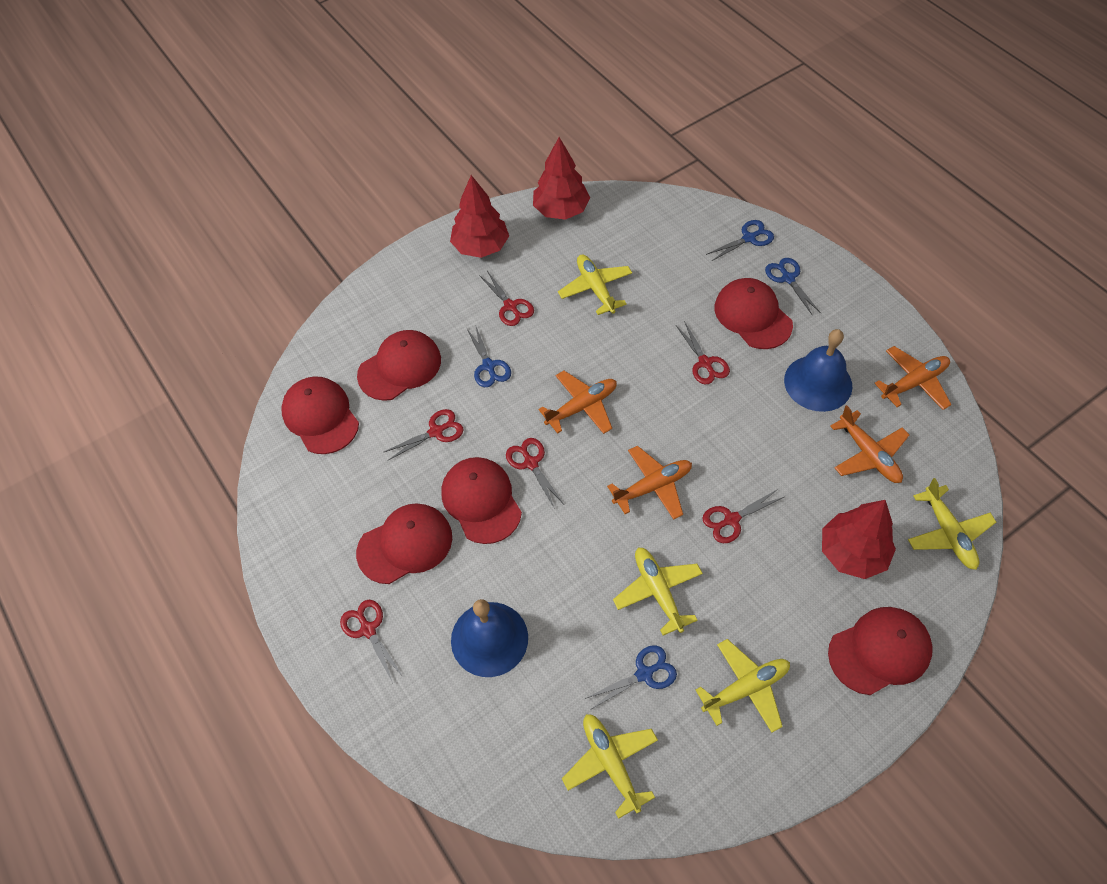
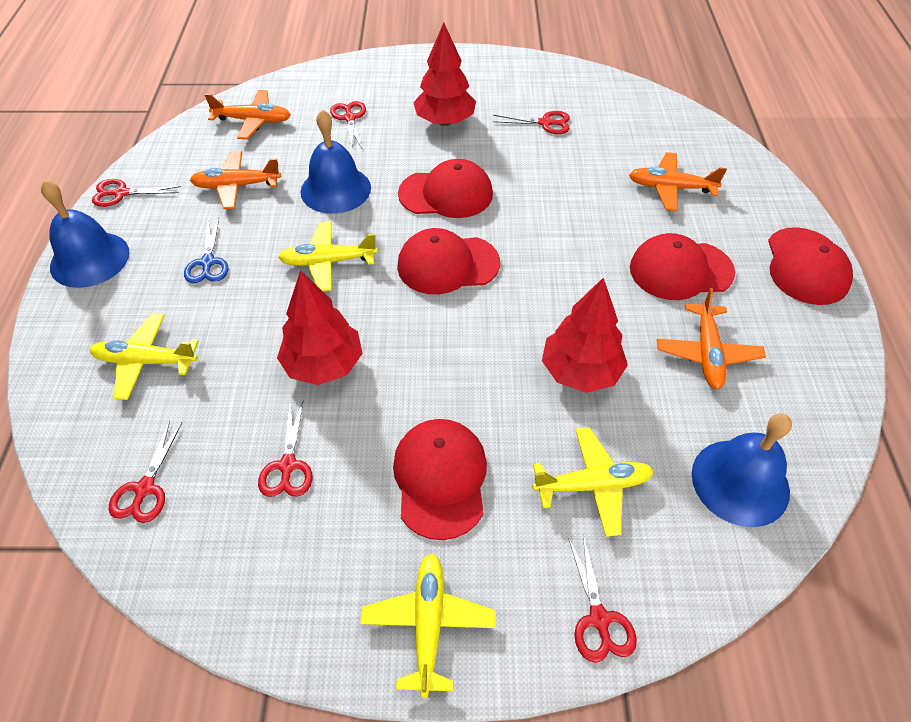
blue bell: 2 -> 3
blue scissors: 4 -> 1
red cap: 6 -> 5
yellow plane: 5 -> 4

